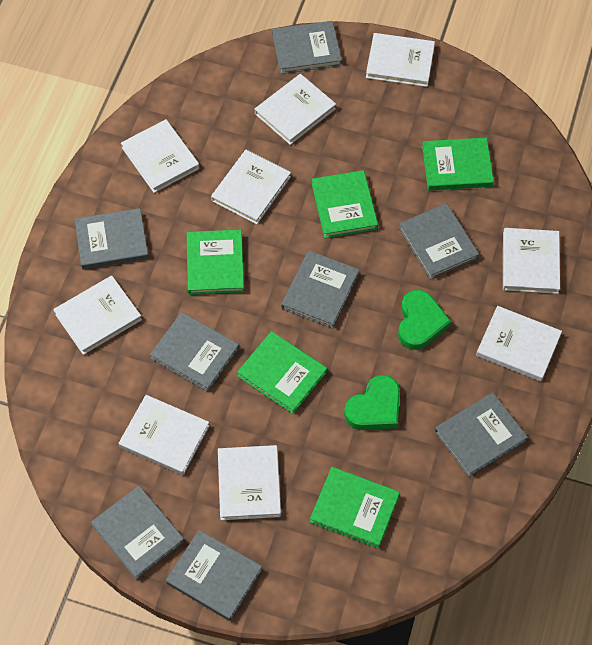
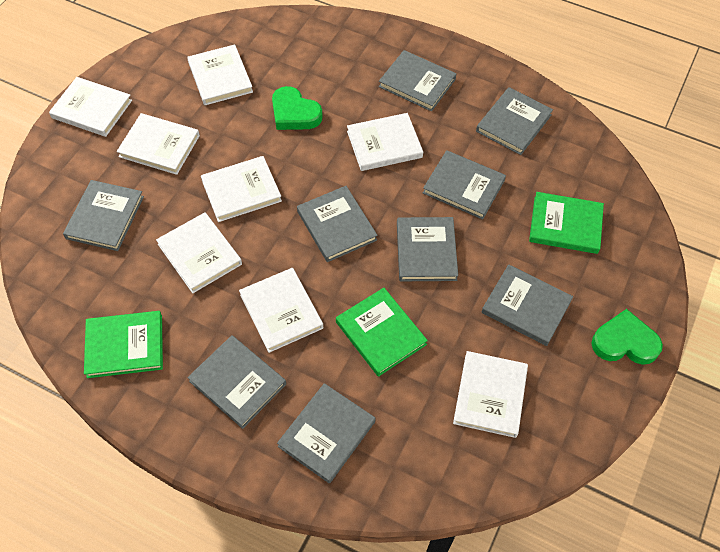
green book: 5 -> 3
grey book: 8 -> 9
white book: 9 -> 8

